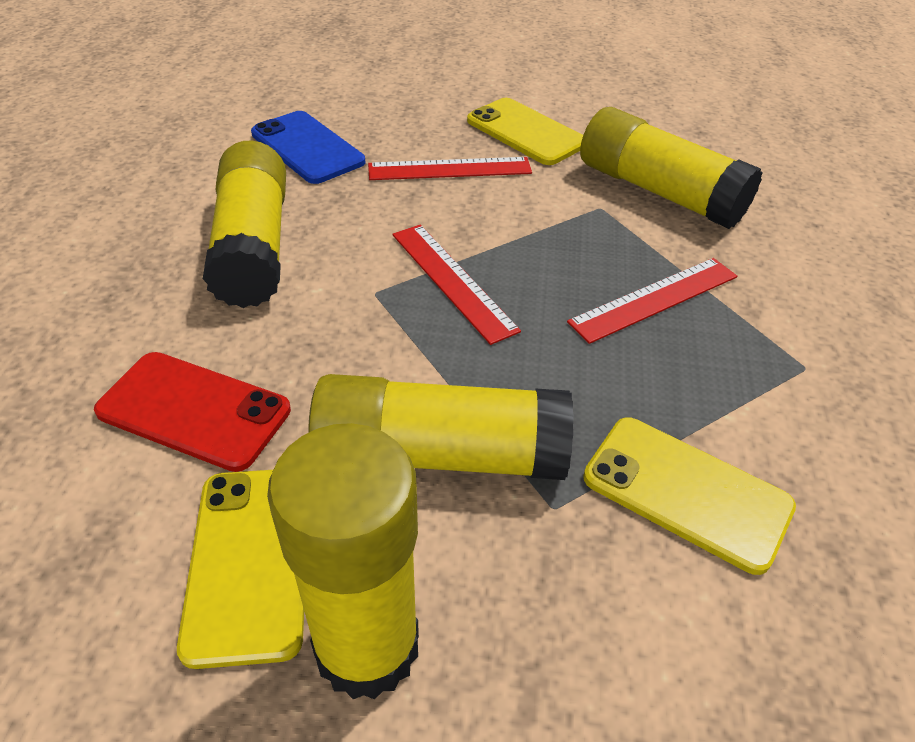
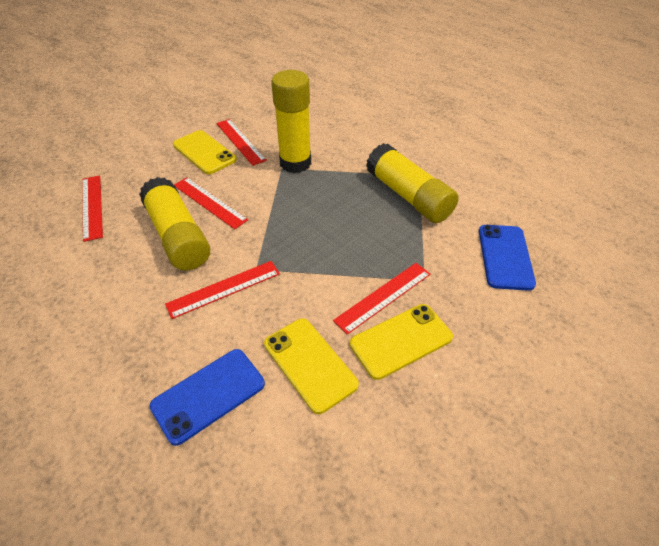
blue phone: 1 -> 2
red phone: 1 -> 0
red ruler: 3 -> 5
yellow glue stick: 4 -> 3

